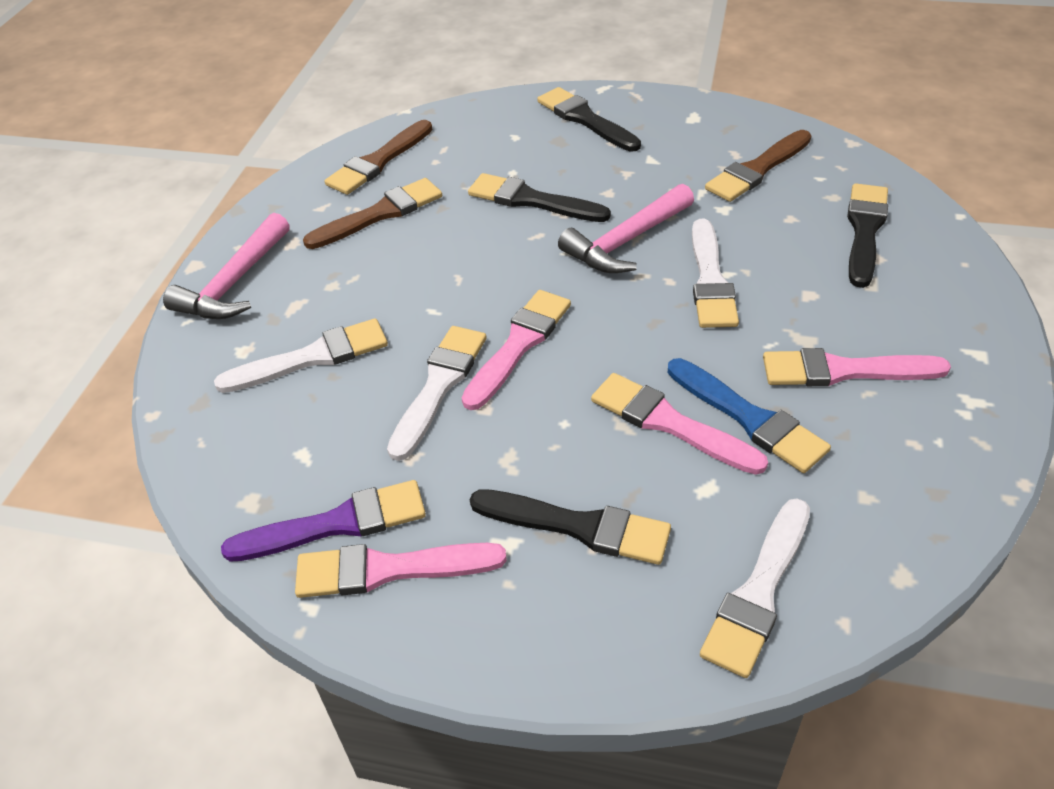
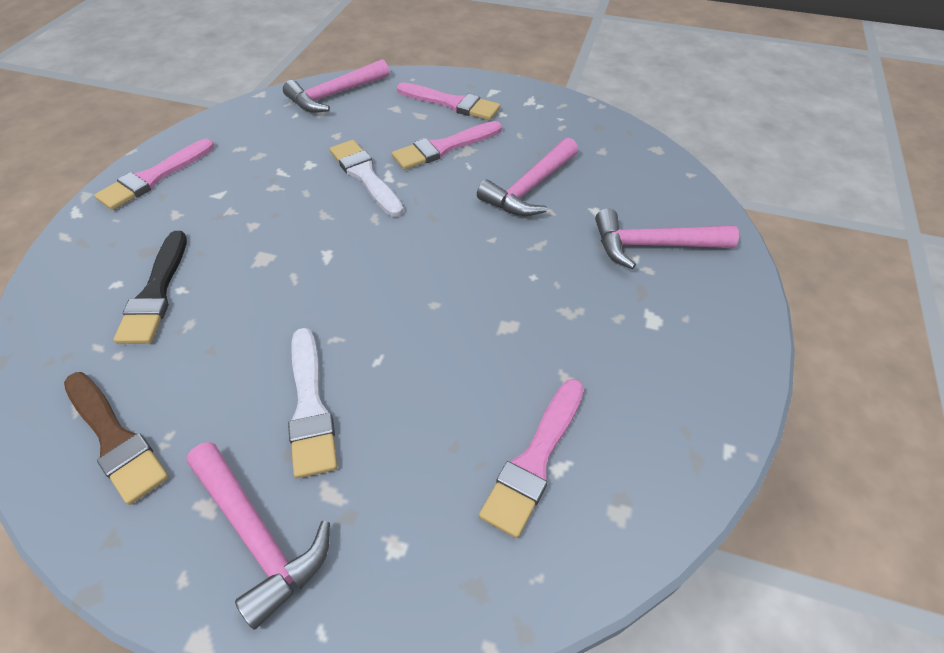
black brush: 4 -> 1
blue brush: 1 -> 0
brown brush: 3 -> 1
pink hammer: 2 -> 4
purple brush: 1 -> 0
white brush: 4 -> 2

